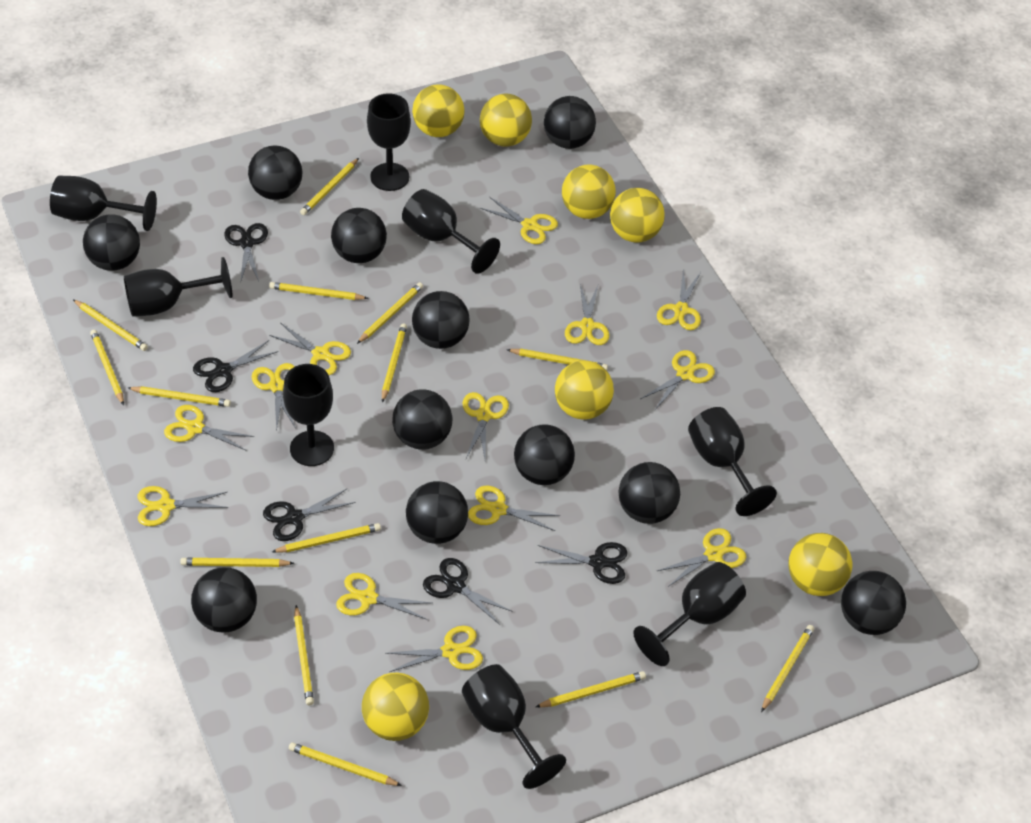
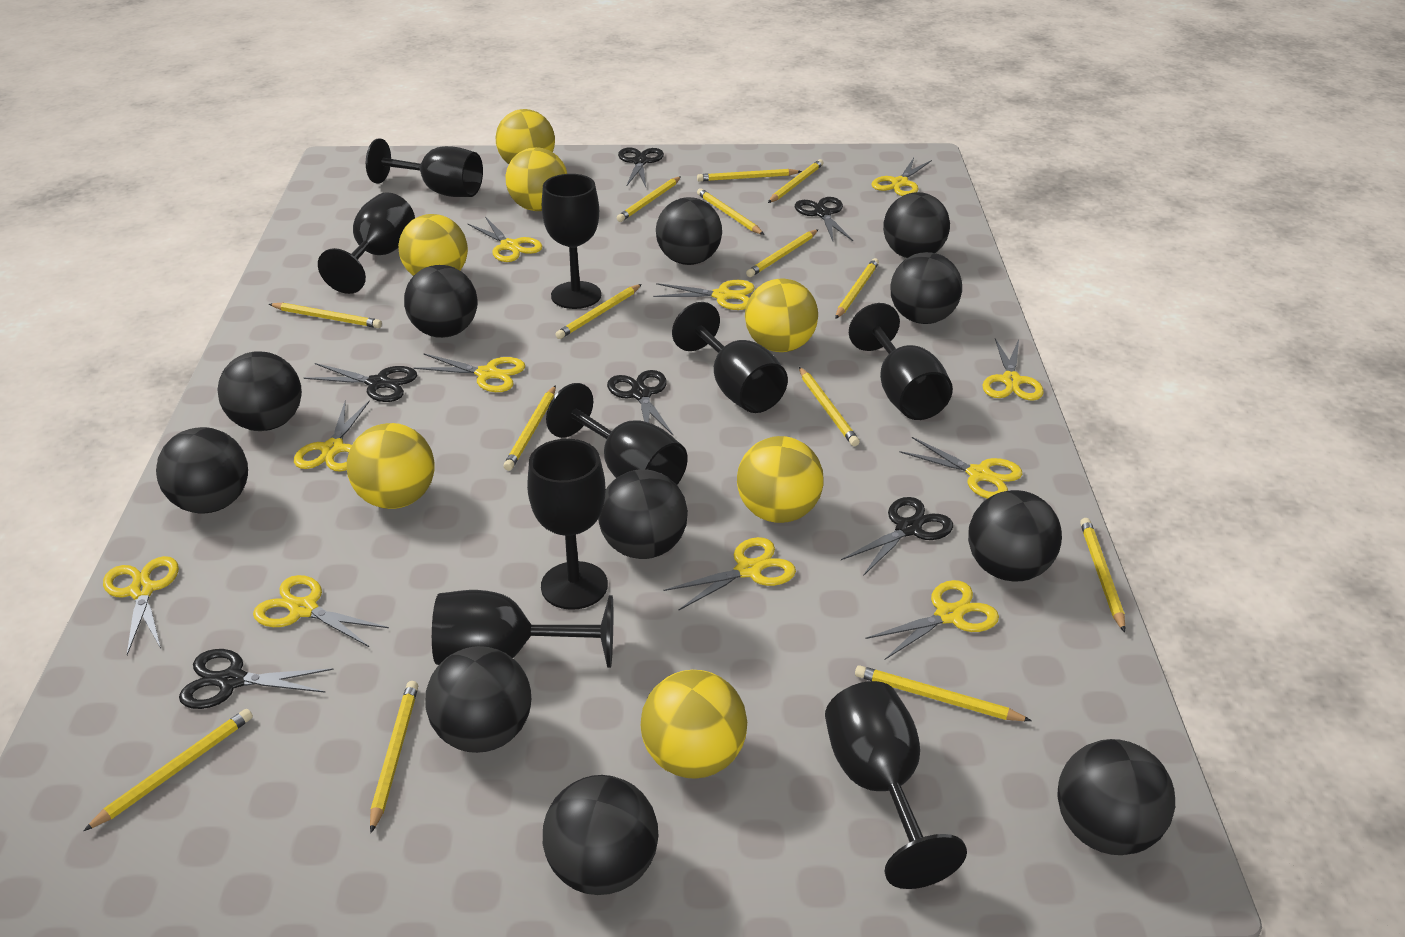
black goblet: 8 -> 9
black scissors: 5 -> 6
yellow scissors: 13 -> 11

